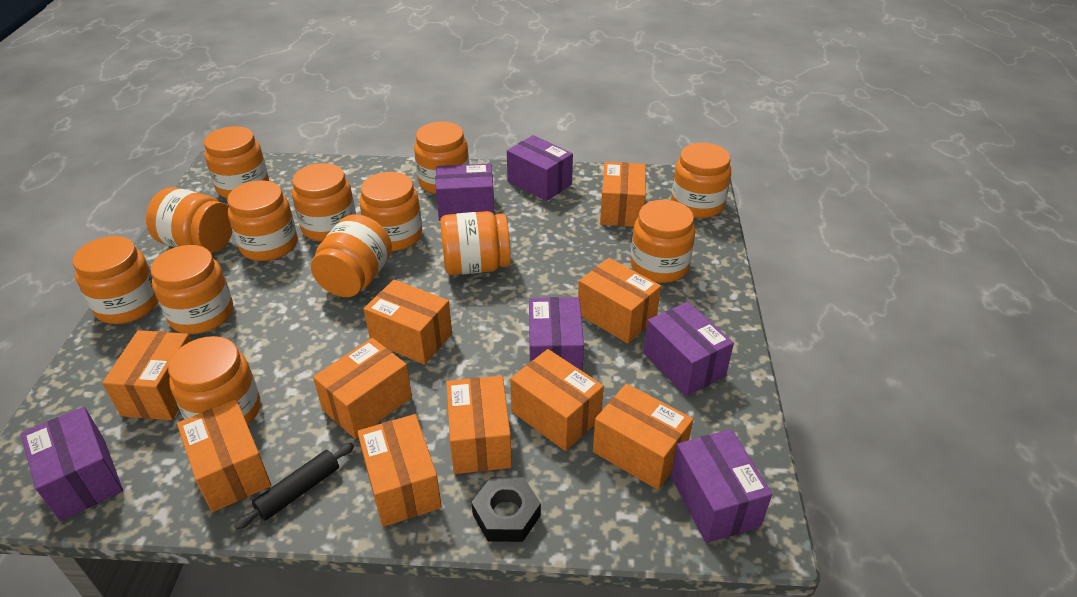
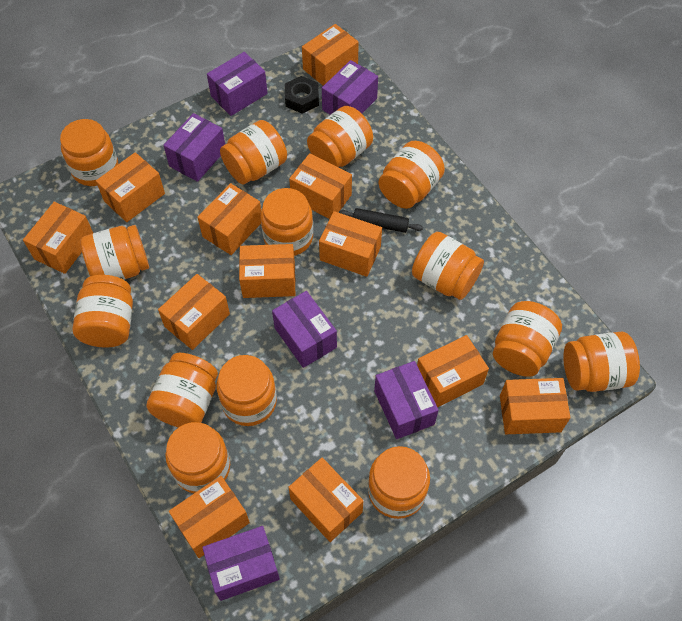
orange box: 10 -> 12
orange jar: 13 -> 14

